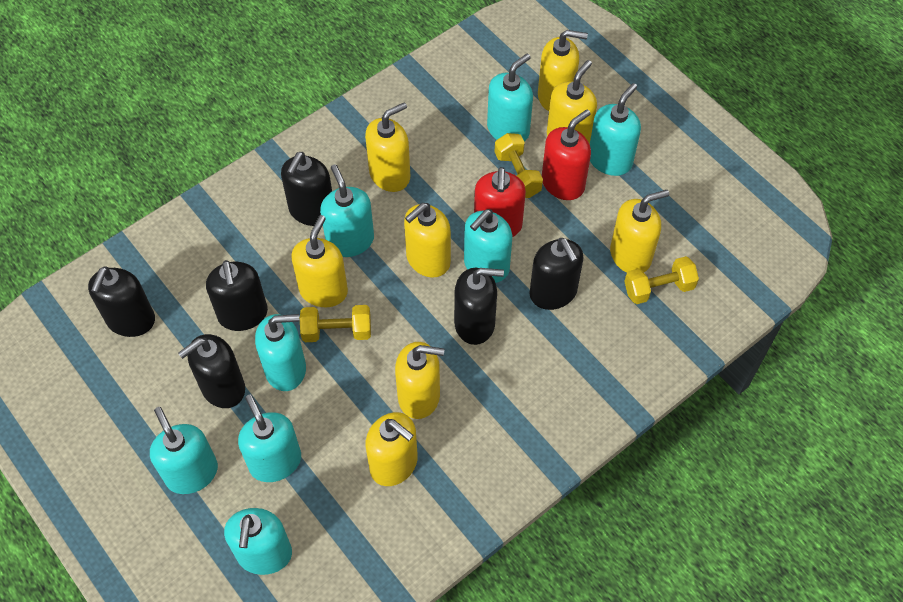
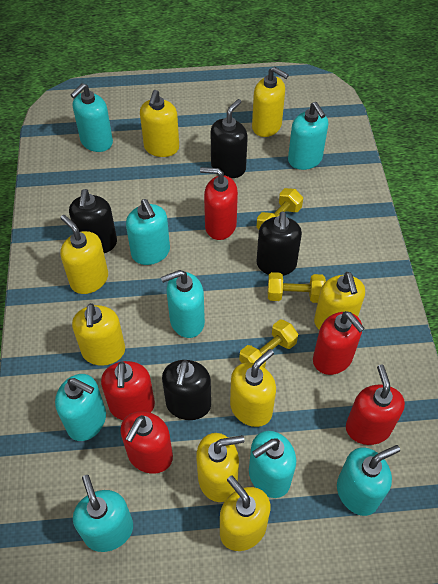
black soap dispenser: 6 -> 4
red soap dispenser: 2 -> 5

